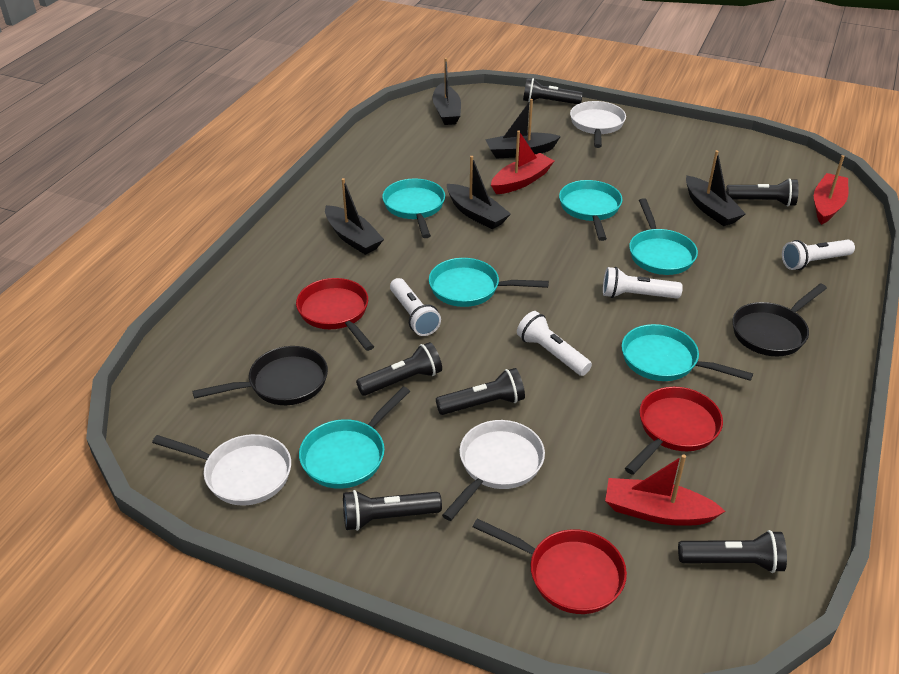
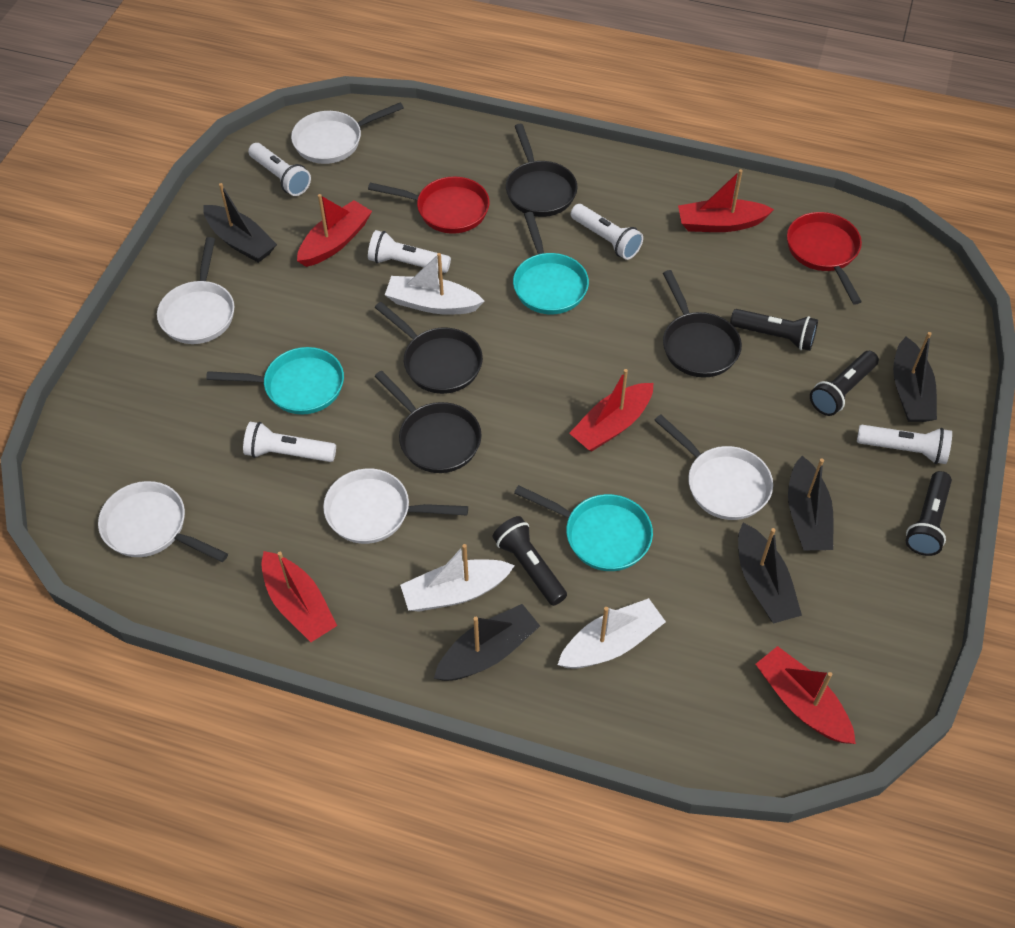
black flashlight: 6 -> 4
black pan: 2 -> 4
red boat: 3 -> 5
red pan: 3 -> 2
turquoise pan: 6 -> 3
white boat: 0 -> 3
white flashlight: 4 -> 5
white pan: 3 -> 5

